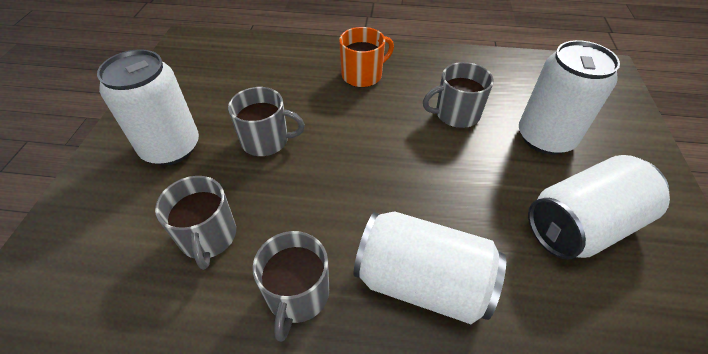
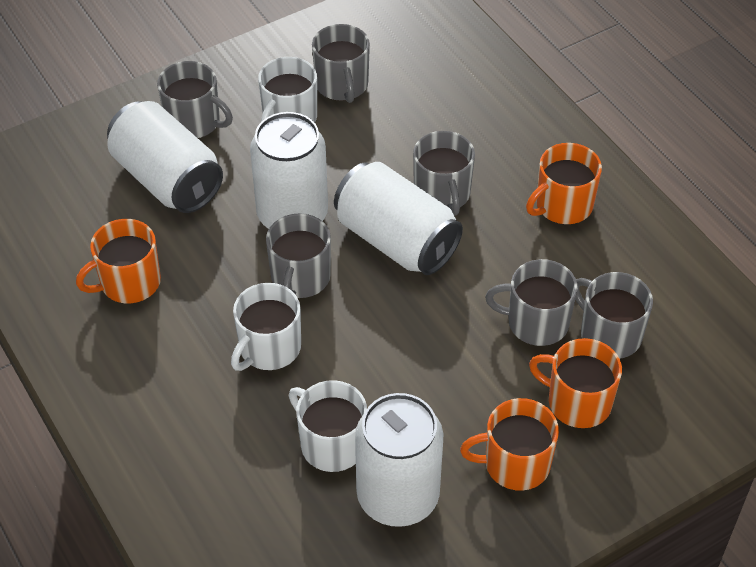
grey mug: 4 -> 6
orange mug: 1 -> 4
white mug: 0 -> 3

